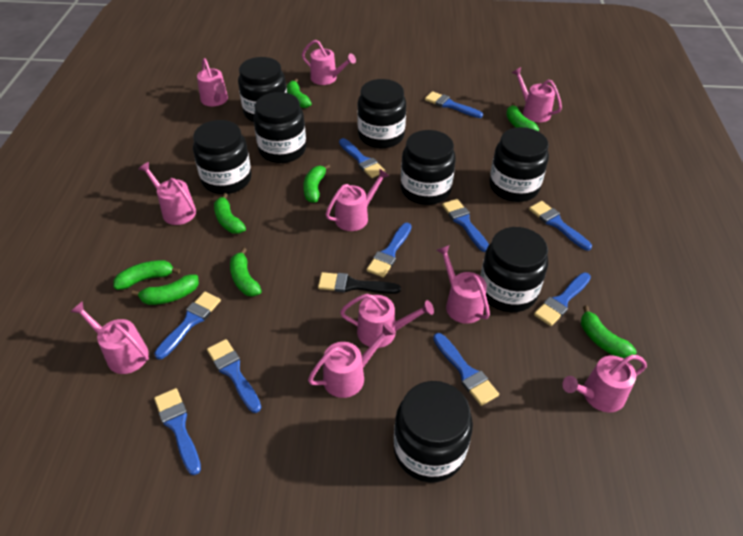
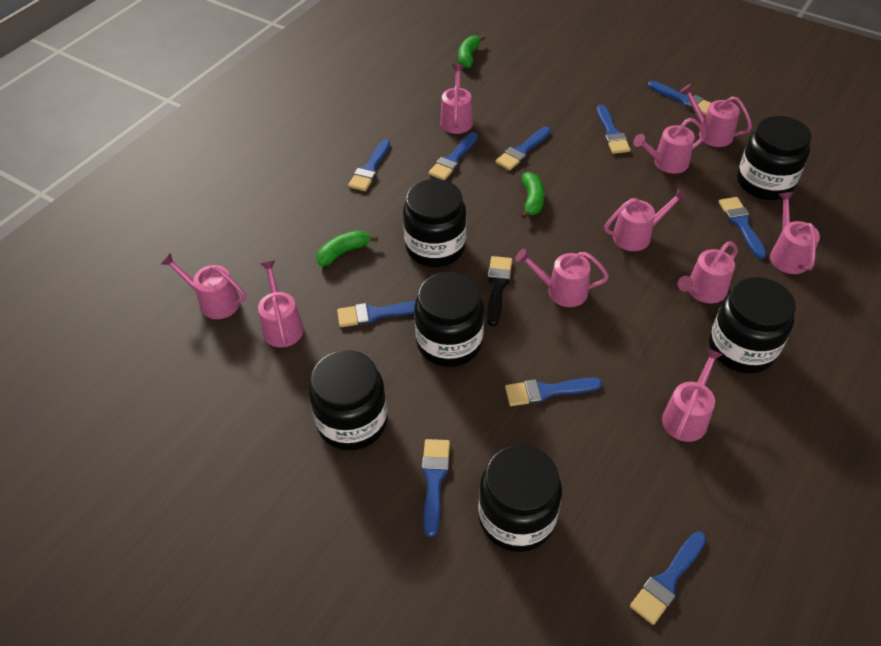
black jar: 8 -> 6
green banana: 8 -> 3

